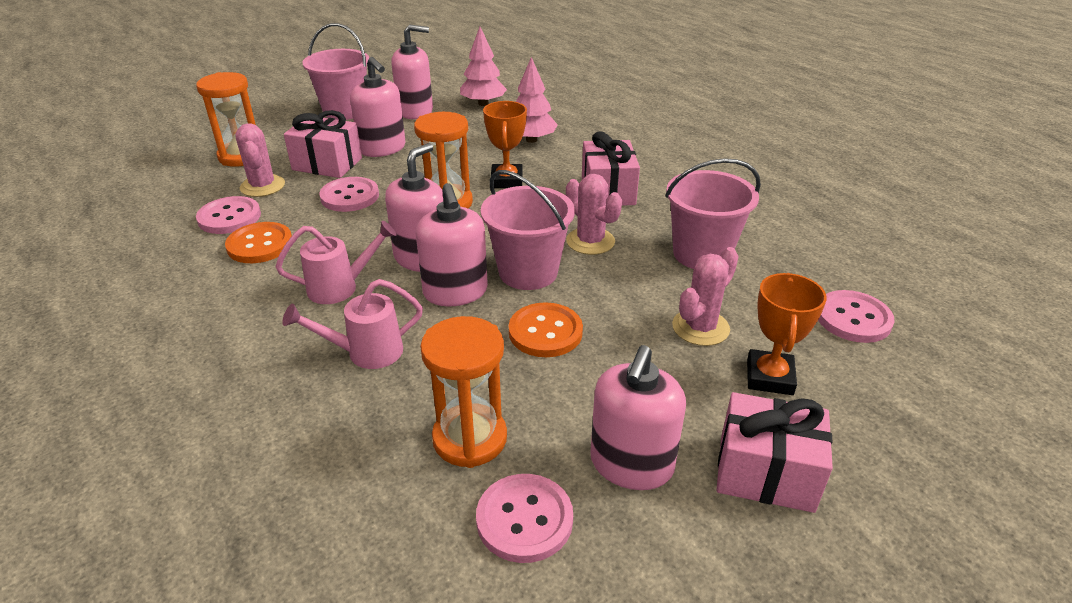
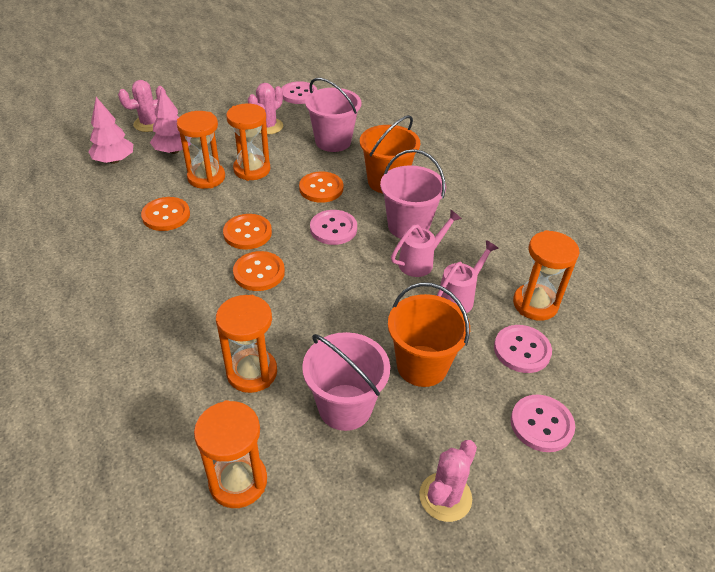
orange bucket: 0 -> 2
orange button: 2 -> 4
orange hourglass: 3 -> 5
orange trophy: 2 -> 0
pink gift: 3 -> 0
pink soap dispenser: 5 -> 0

